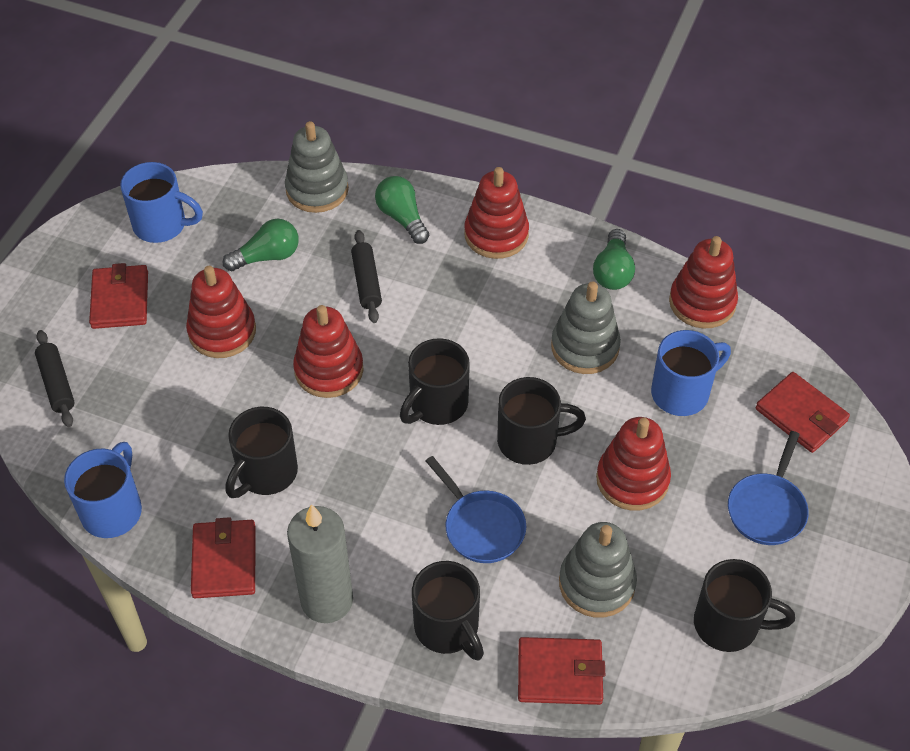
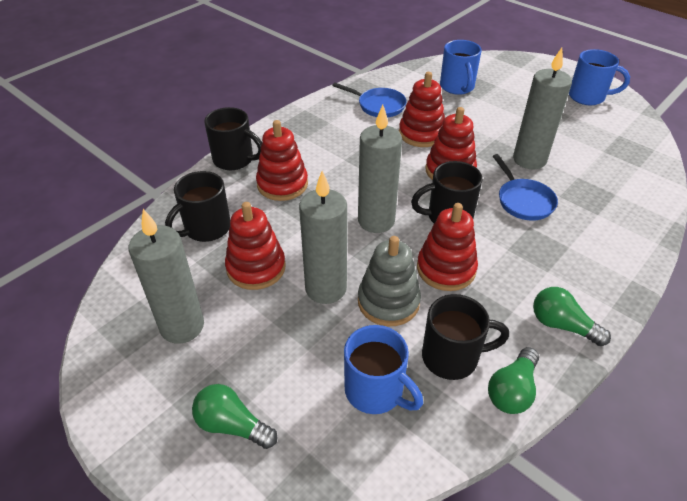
black mug: 5 -> 4
black rolling pin: 2 -> 0
grey candle: 1 -> 4
grey stacking toy: 3 -> 1
red wallet: 4 -> 0

